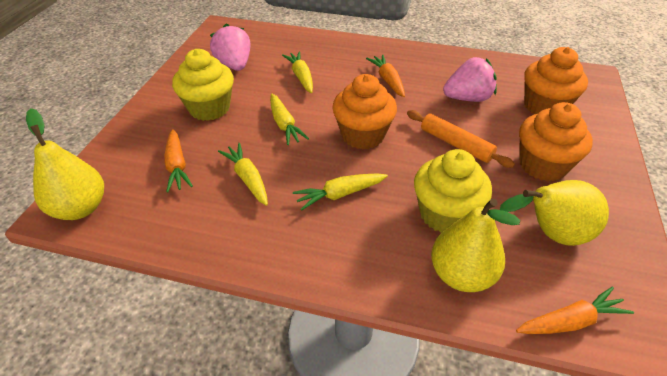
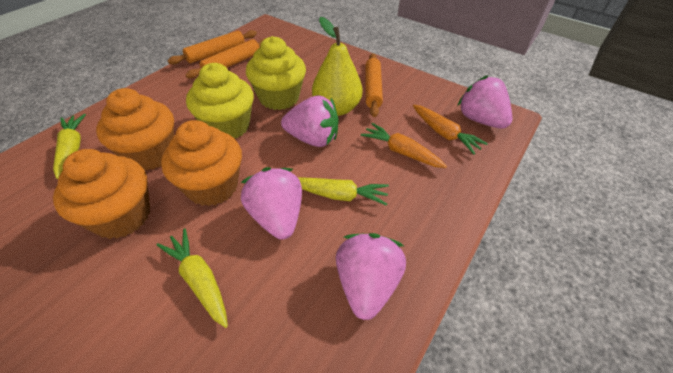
orange carrot: 3 -> 2
orange rolling pin: 1 -> 3
pink strawberry: 2 -> 4
yellow carrot: 4 -> 3
yellow pear: 3 -> 1

